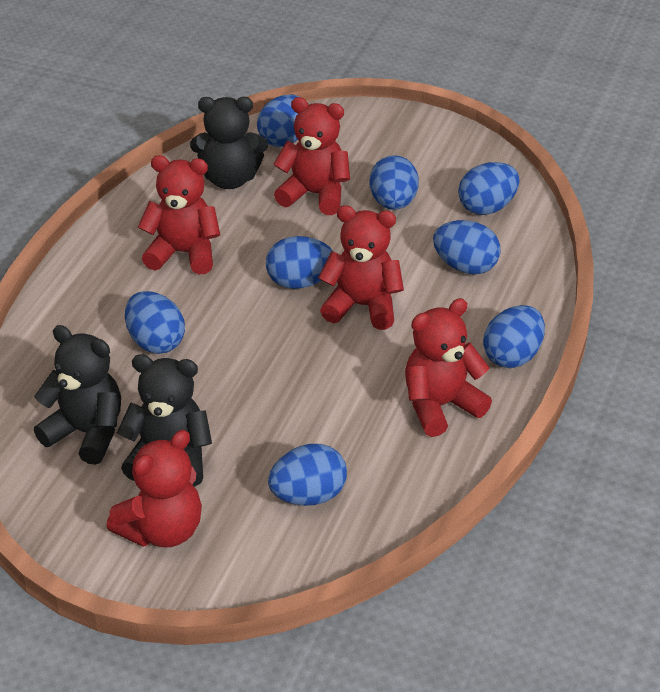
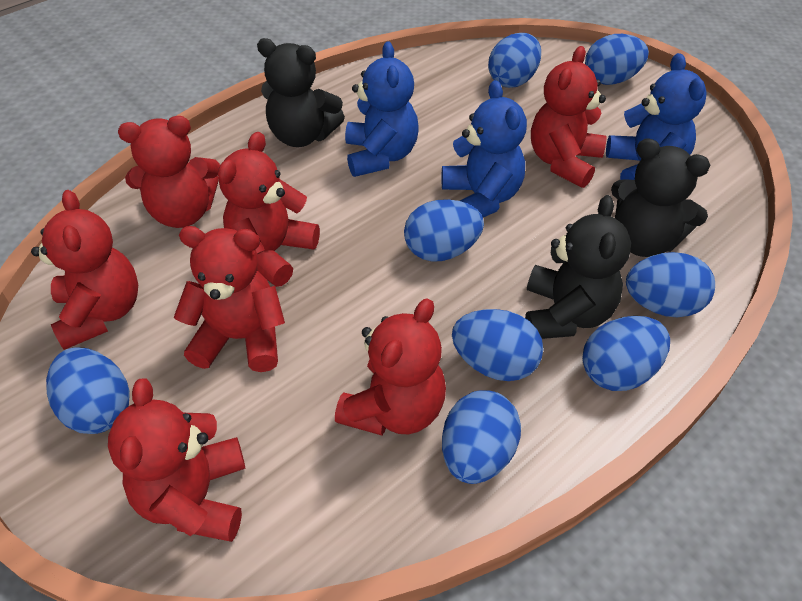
blue teddy bear: 0 -> 3
red teddy bear: 5 -> 7

